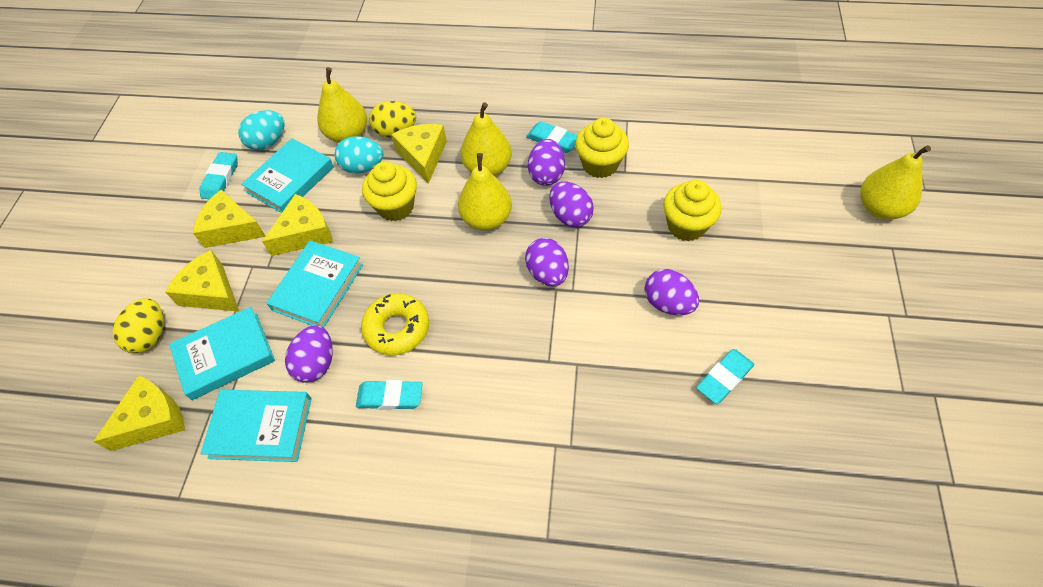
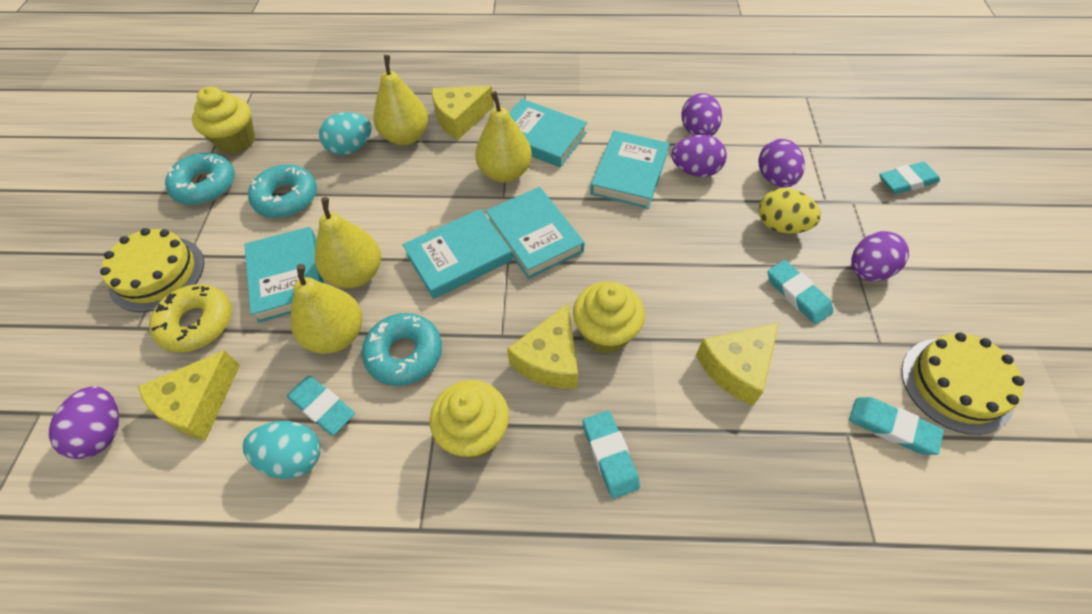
turquoise book: 4 -> 5
turquoise donut: 0 -> 3
turquoise eraser: 4 -> 5
yellow cake: 0 -> 2
yellow cheese: 5 -> 4
yellow egg: 2 -> 1

